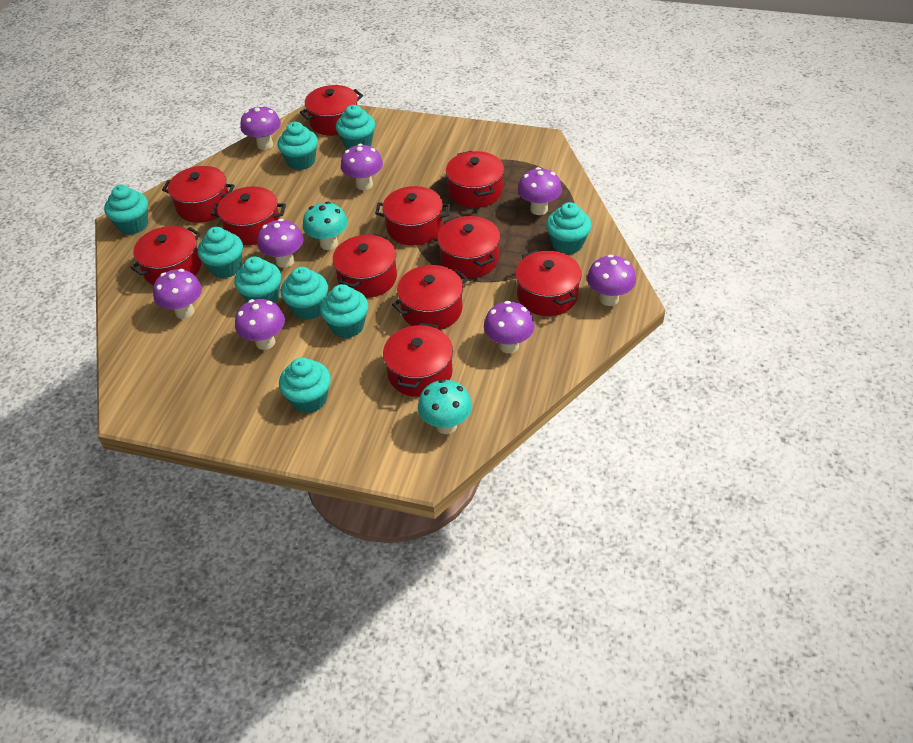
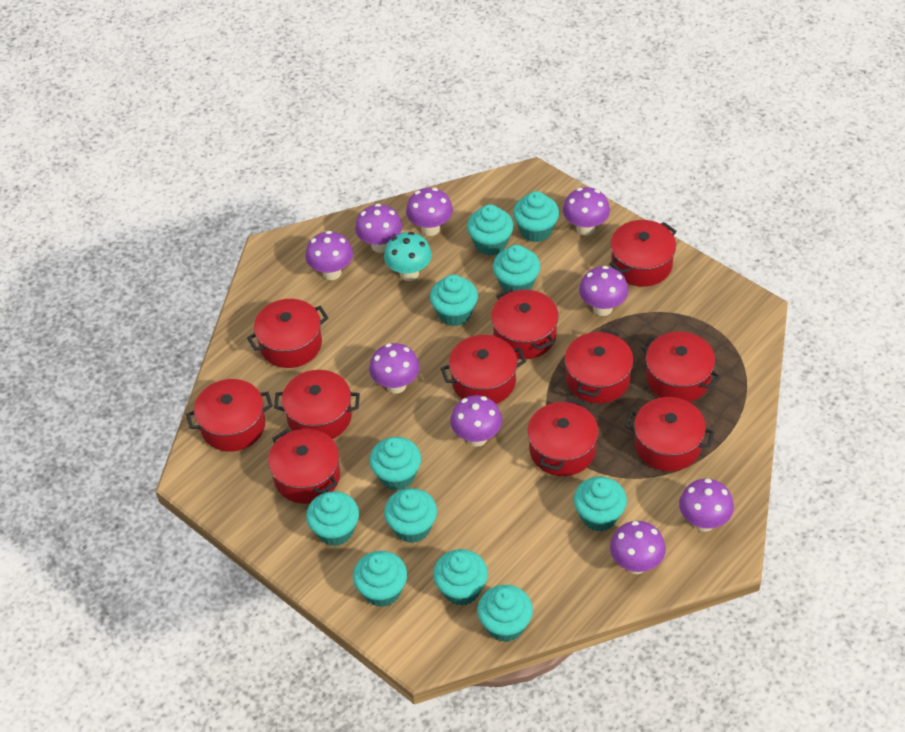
purple mushroom: 8 -> 9
turquoise cupcake: 9 -> 11
turquoise mushroom: 2 -> 1

